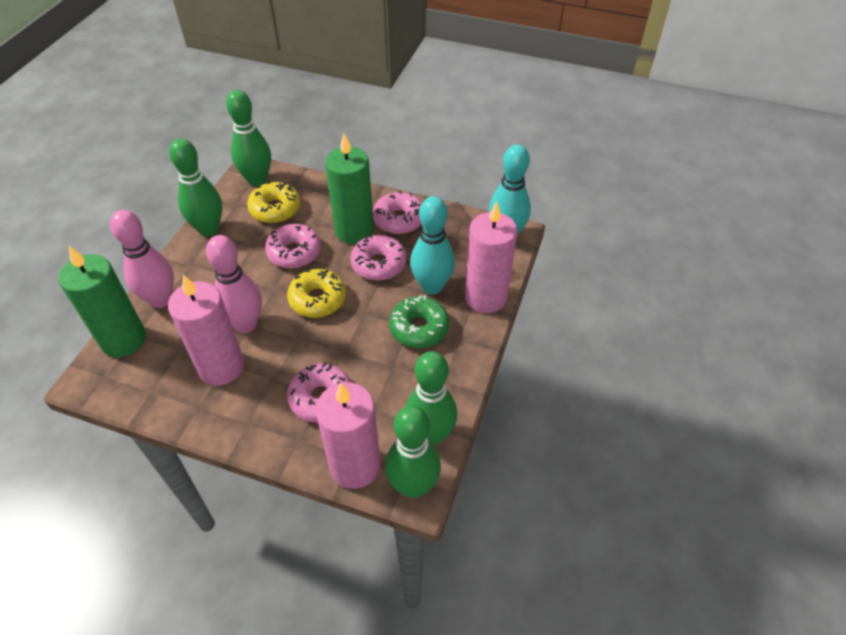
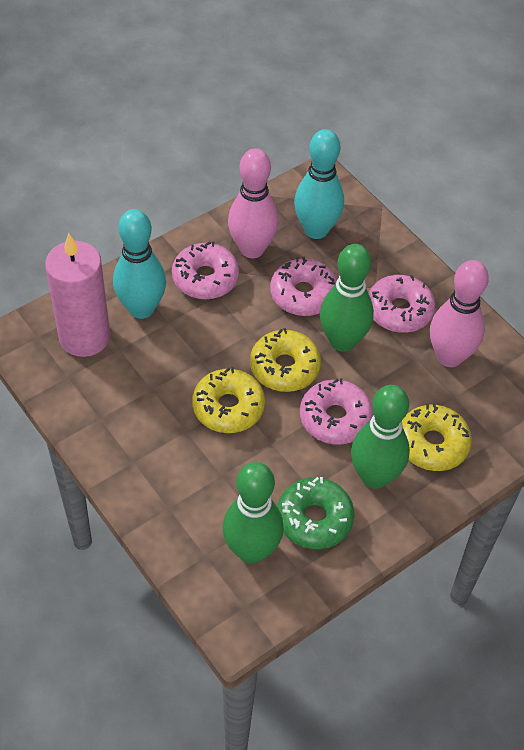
green bowling pin: 4 -> 3
green candle: 2 -> 0
pink candle: 3 -> 1
yellow donut: 2 -> 3

